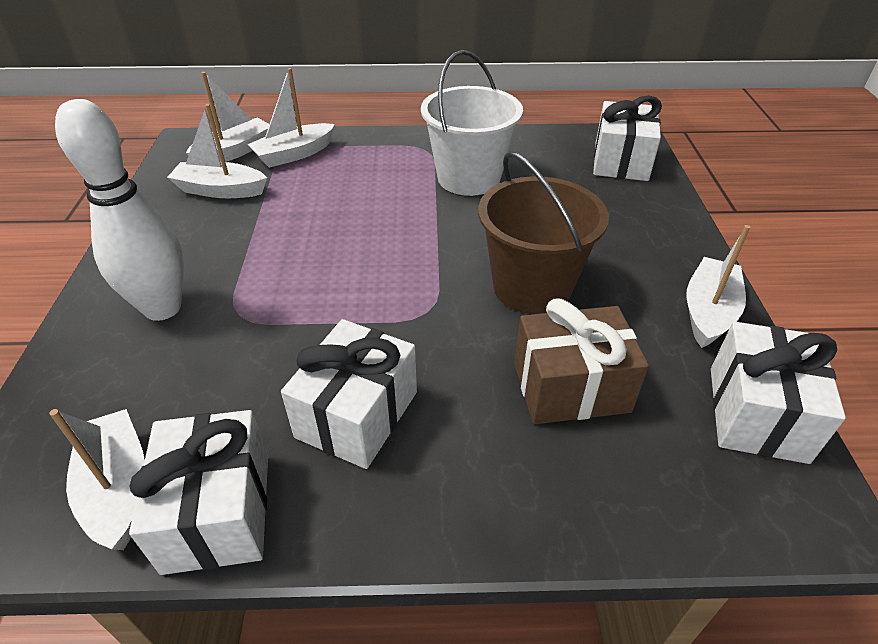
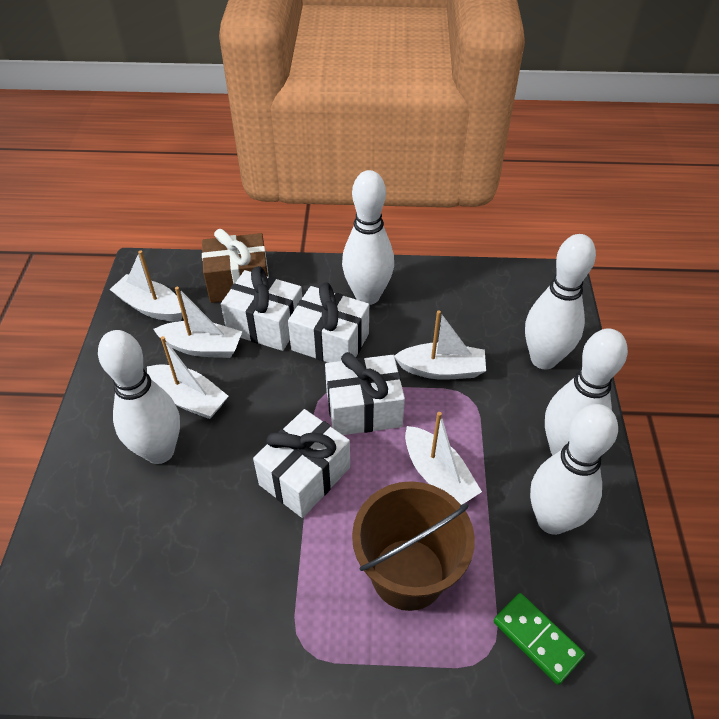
green domino: 0 -> 1
white bowling pin: 1 -> 5
white bucket: 1 -> 0

